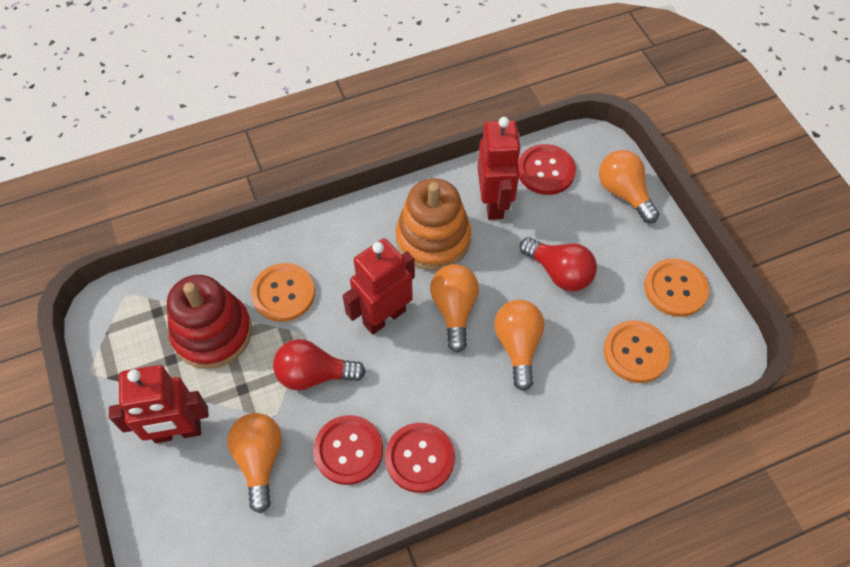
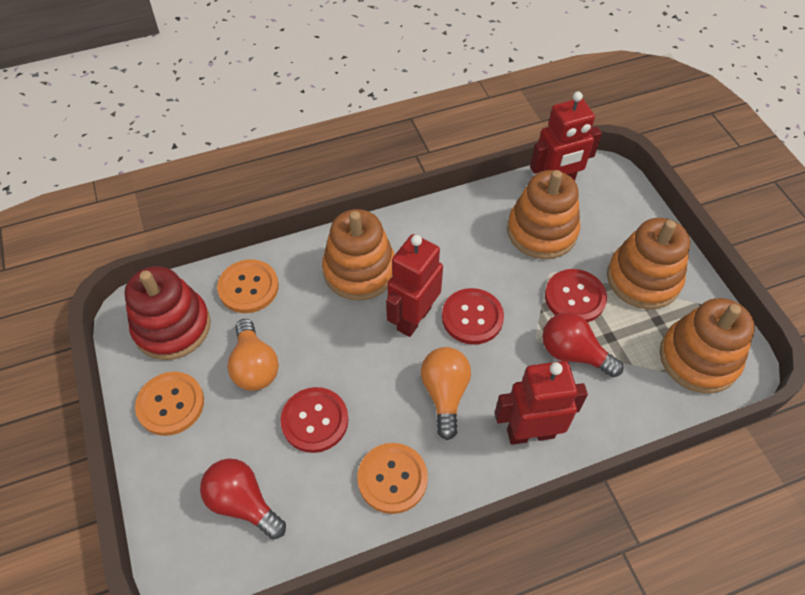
orange light bulb: 4 -> 2
orange stacking toy: 1 -> 4

